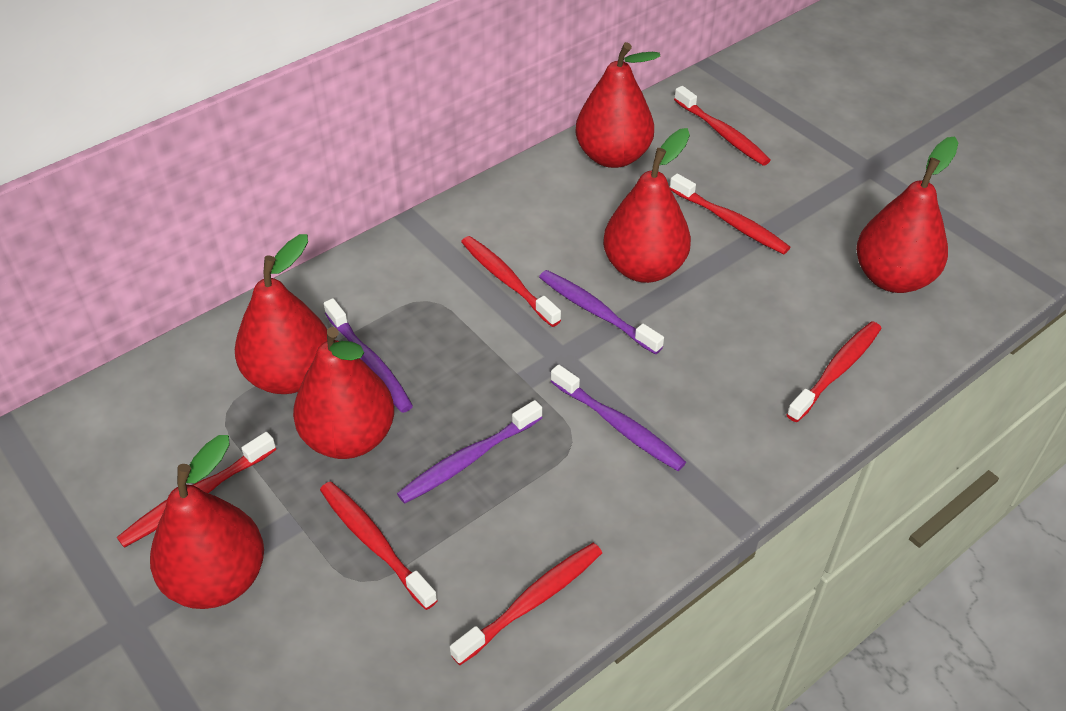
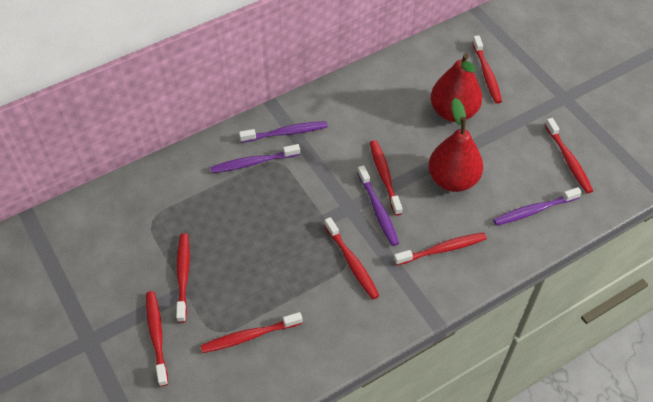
red pear: 6 -> 2
red toothbrush: 7 -> 8

